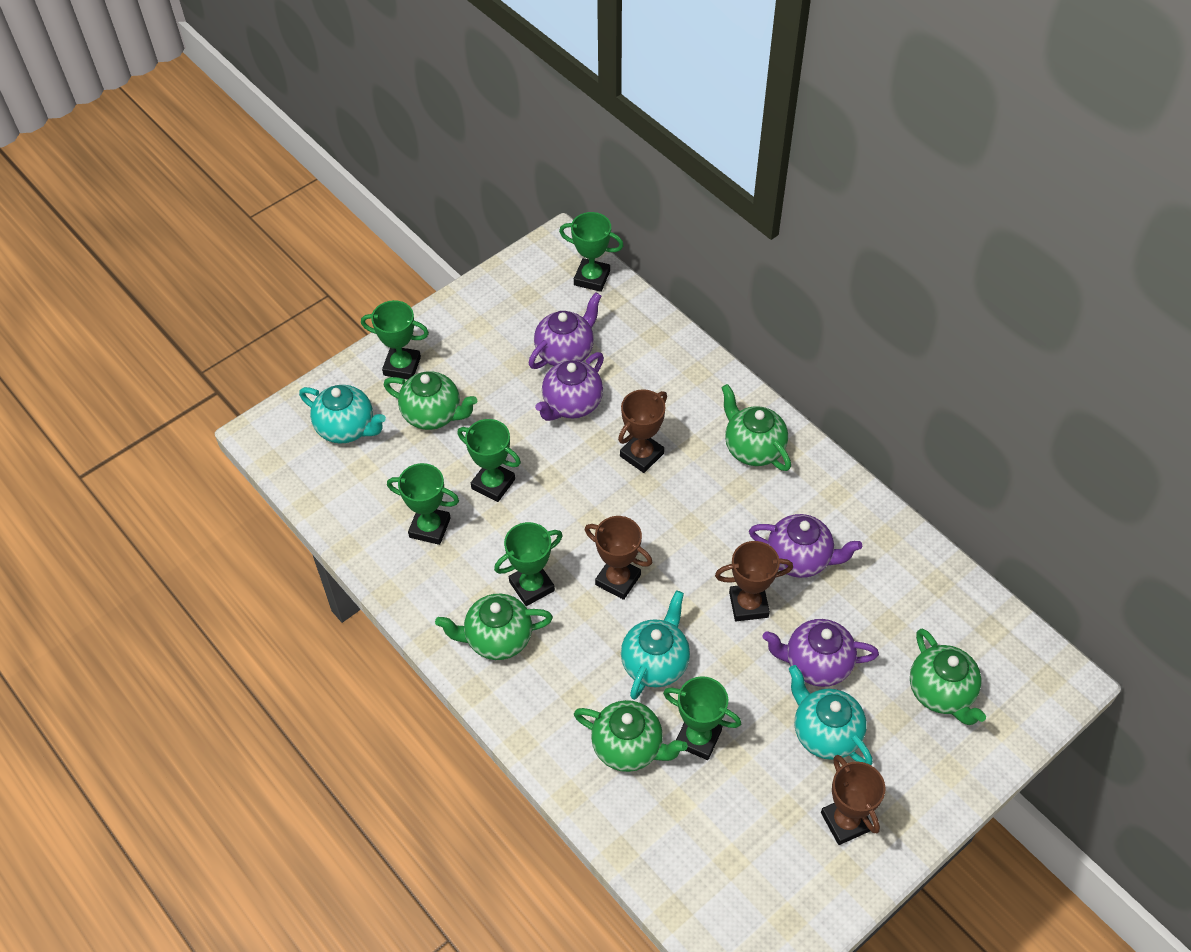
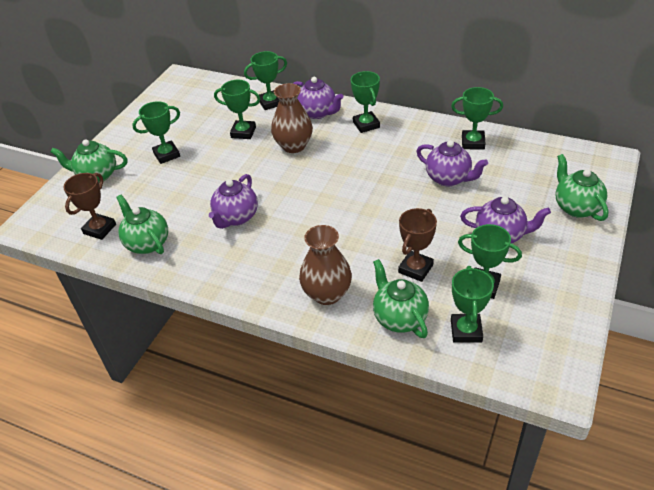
brown trophy: 4 -> 2
brown vase: 0 -> 2
green teapot: 5 -> 4
green trophy: 6 -> 7
turquoise teapot: 3 -> 0

